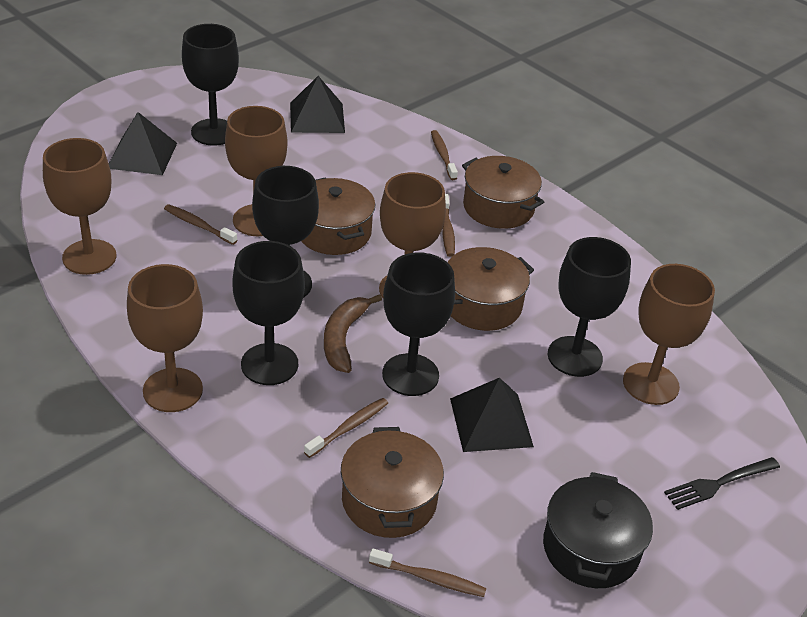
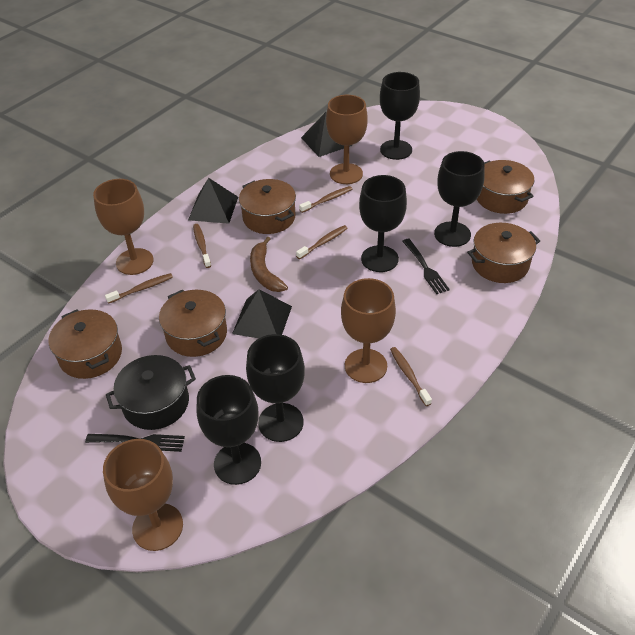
black fork: 1 -> 2
brown goblet: 5 -> 4
brown pot: 4 -> 5

